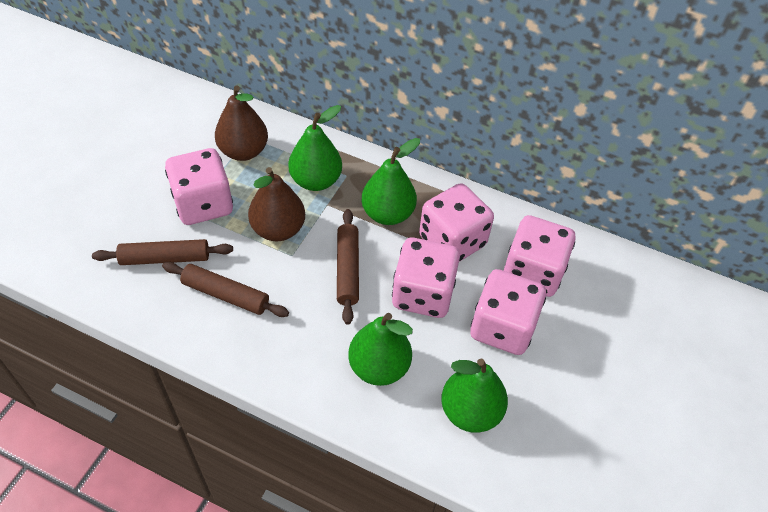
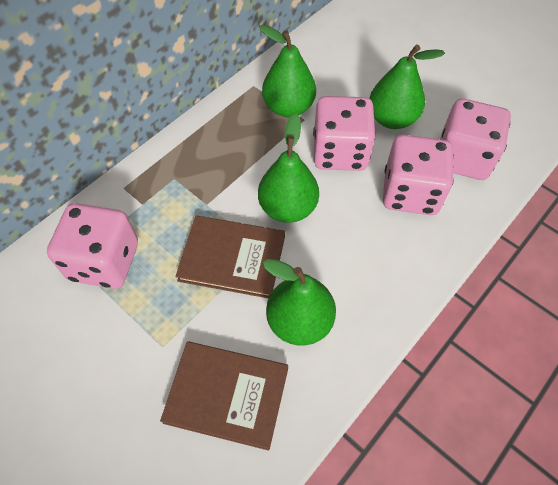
brown book: 0 -> 2
brown pear: 2 -> 0
brown rolling pin: 3 -> 0
pink dice: 5 -> 4

